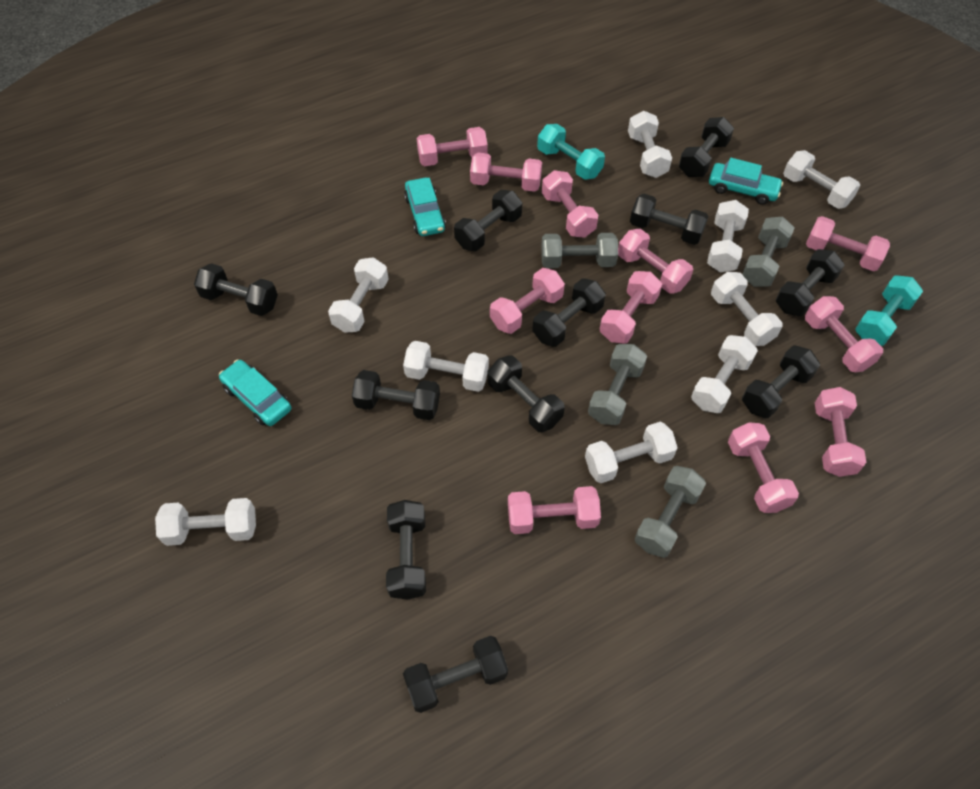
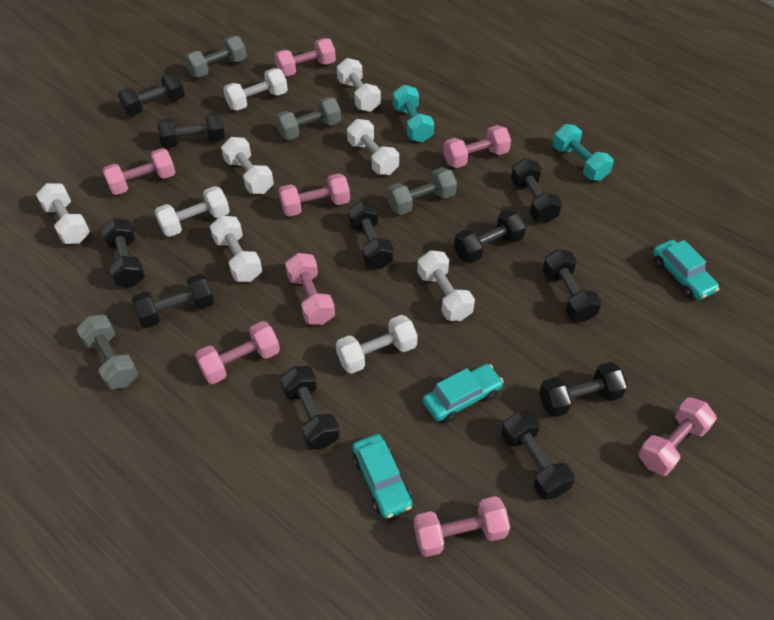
pink dumbbell: 11 -> 8

